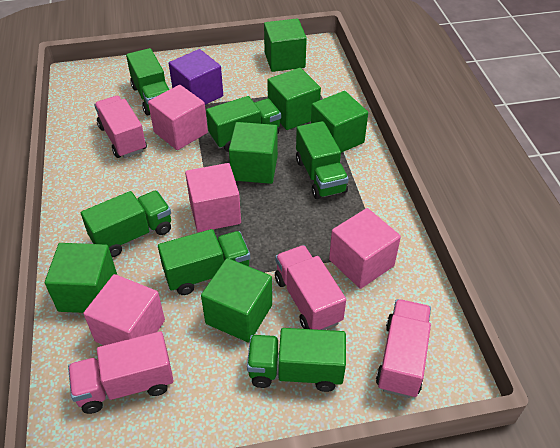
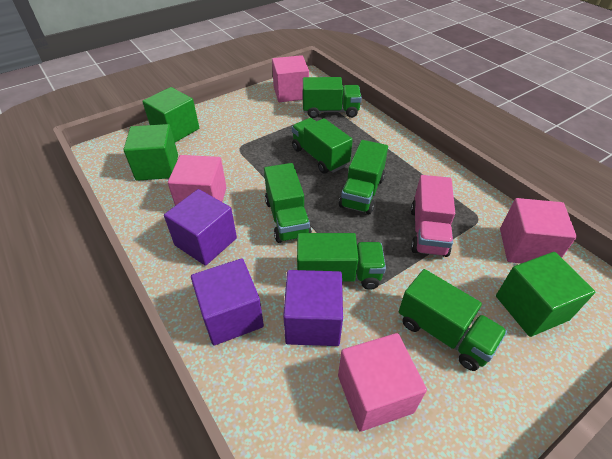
green cube: 6 -> 3
pink truck: 4 -> 1
purple cube: 1 -> 3

